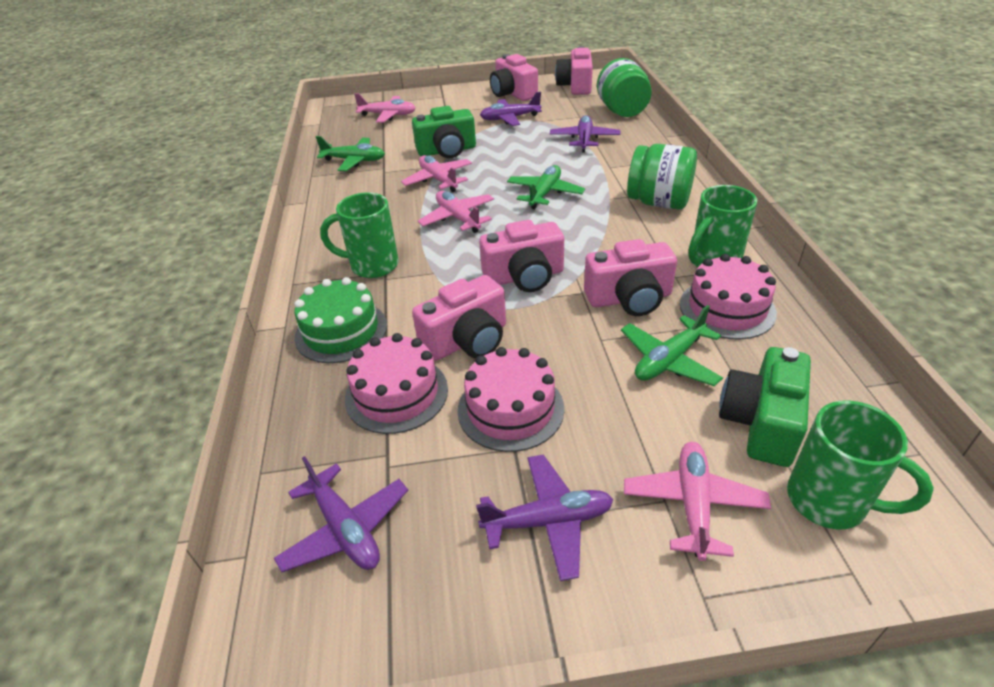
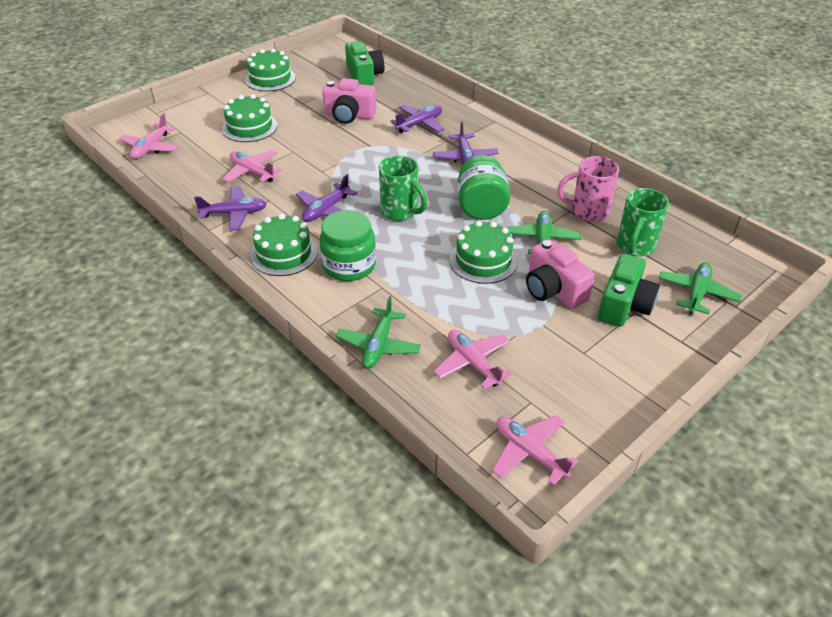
green cake: 1 -> 4
green mug: 3 -> 2
pink cake: 3 -> 0
pink camera: 5 -> 2
pink mug: 0 -> 1

